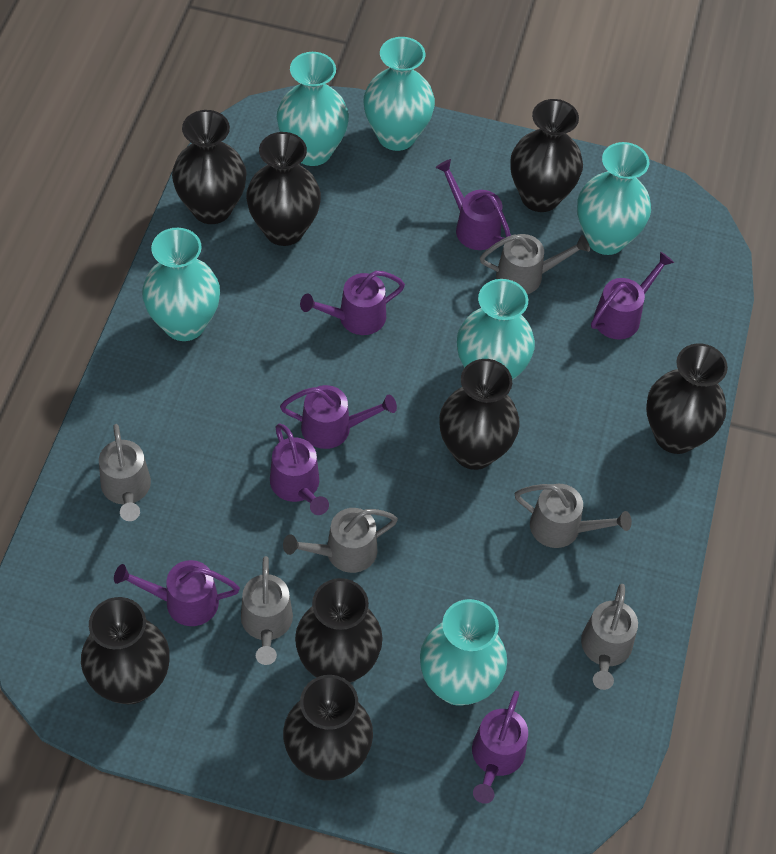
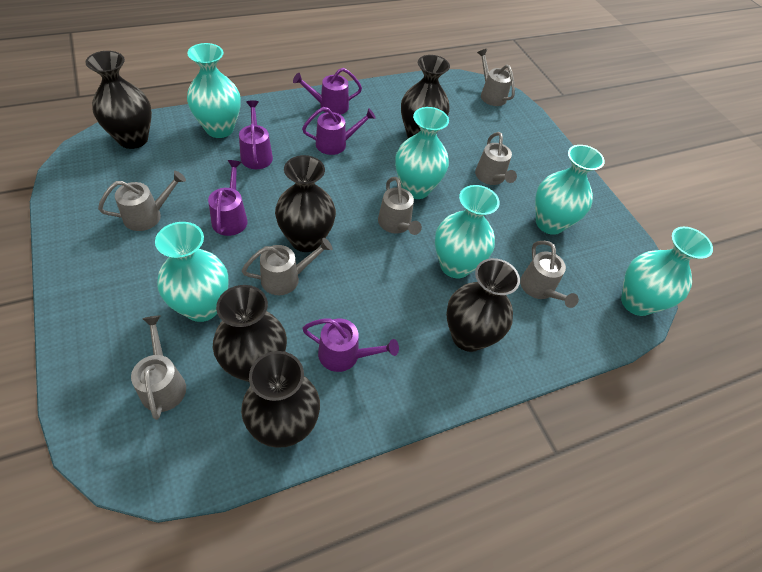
black vase: 8 -> 6
grey watering can: 6 -> 7
purple watering can: 7 -> 5

